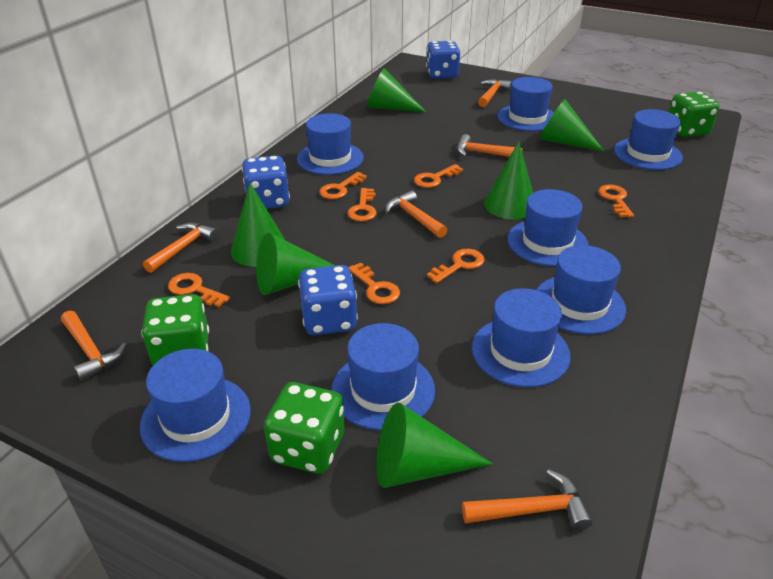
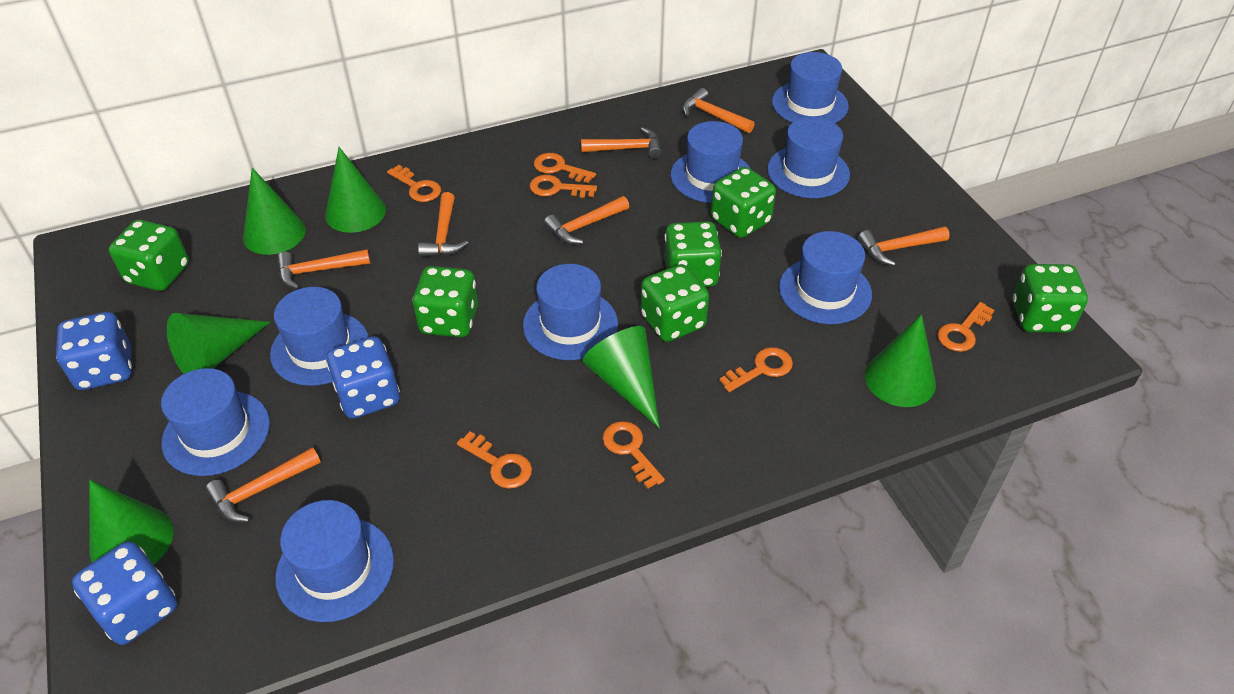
green dice: 3 -> 6
orange hammer: 6 -> 7

